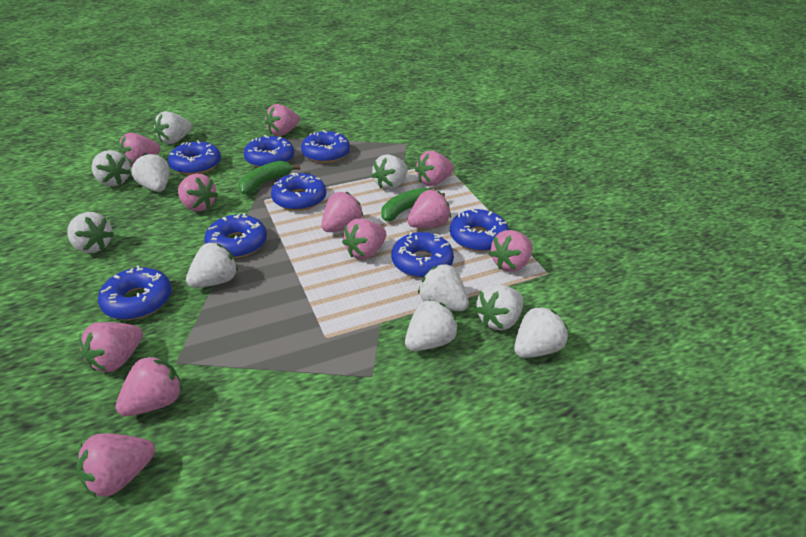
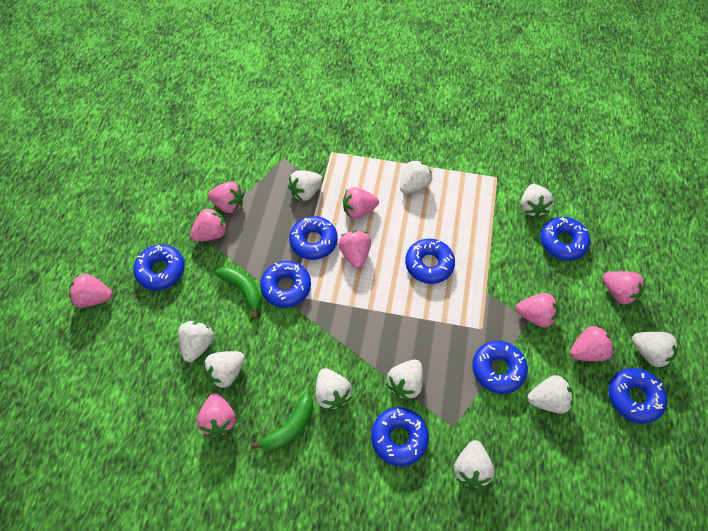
pink strawberry: 11 -> 9

